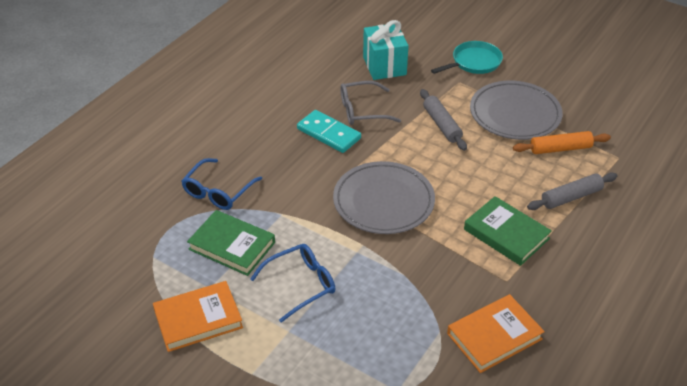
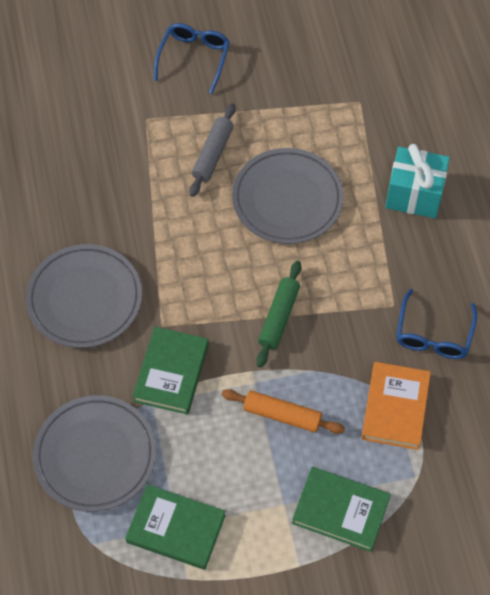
green book: 2 -> 3
green rolling pin: 0 -> 1
grey glasses: 1 -> 0
grey plate: 2 -> 3
grey rolling pin: 2 -> 1
orange book: 2 -> 1
turquoise domino: 1 -> 0
turquoise pan: 1 -> 0

